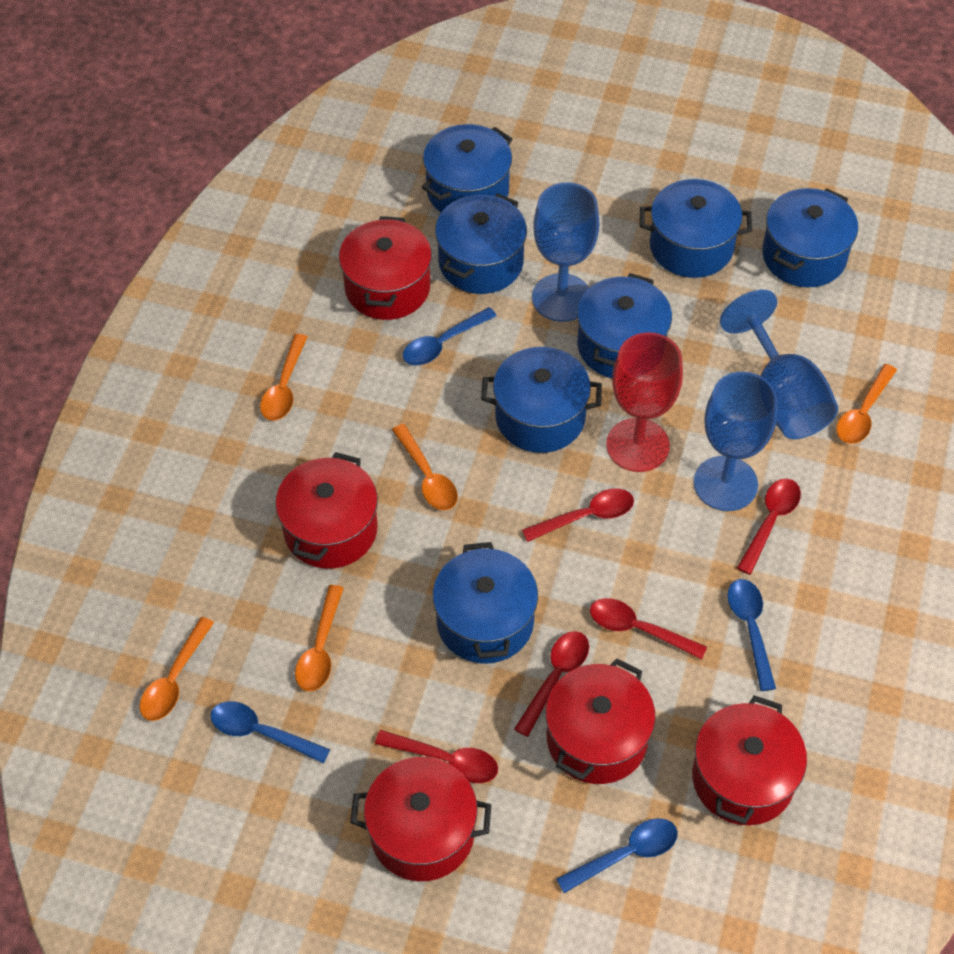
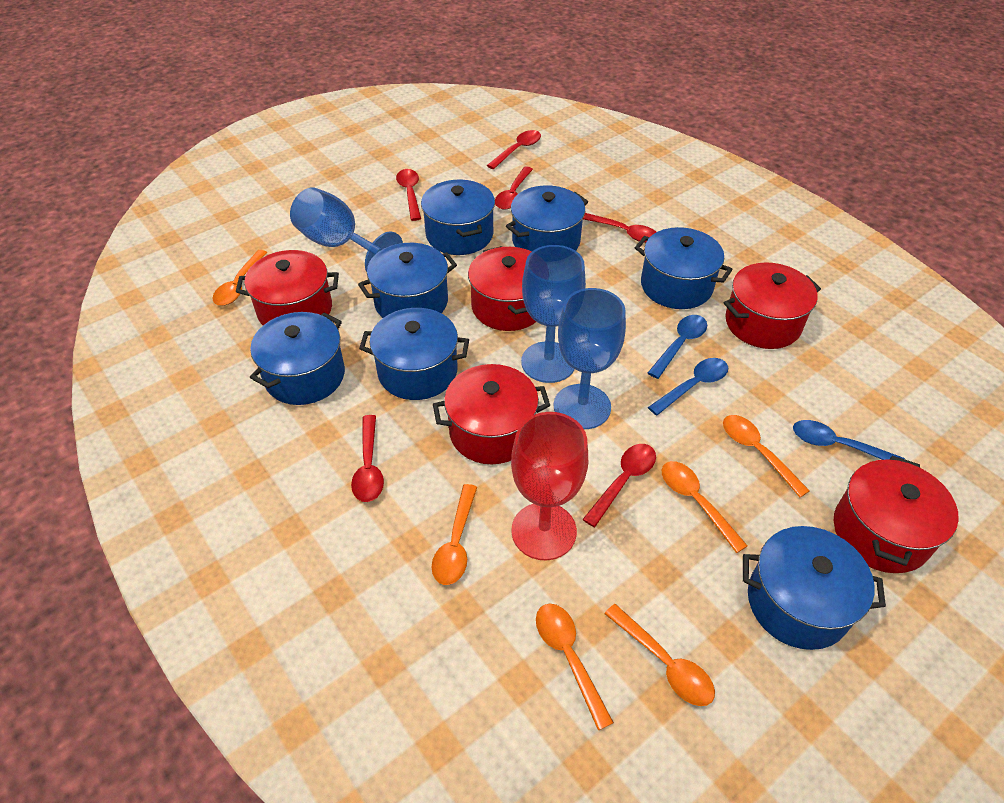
blue spoon: 4 -> 3
orange spoon: 5 -> 6
red spoon: 5 -> 6

